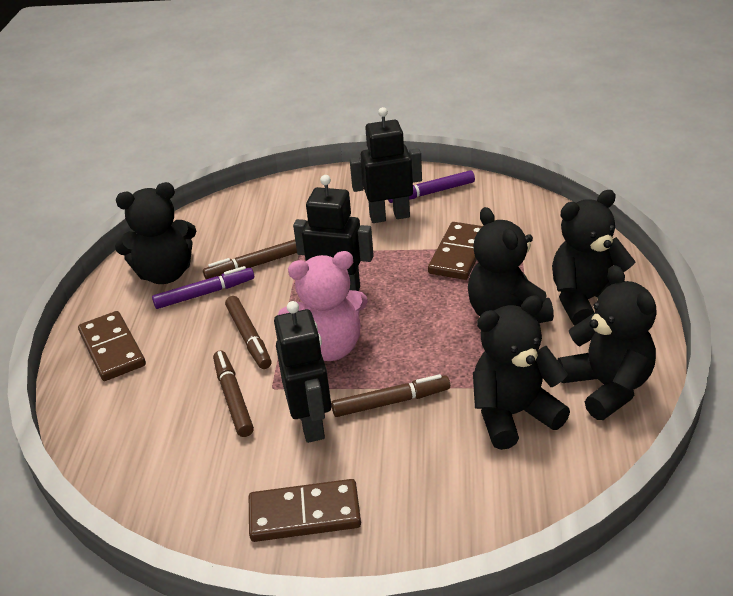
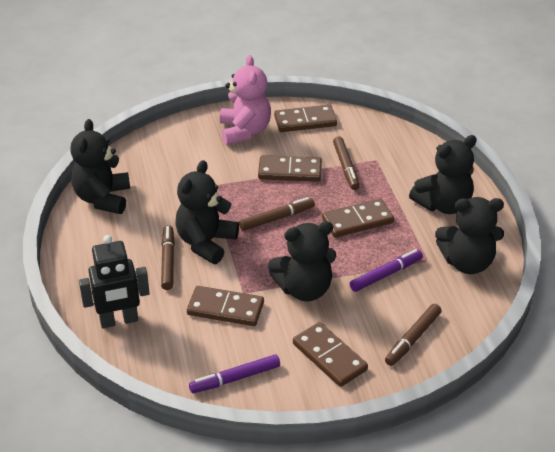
black robot: 3 -> 1
brown domino: 3 -> 5

